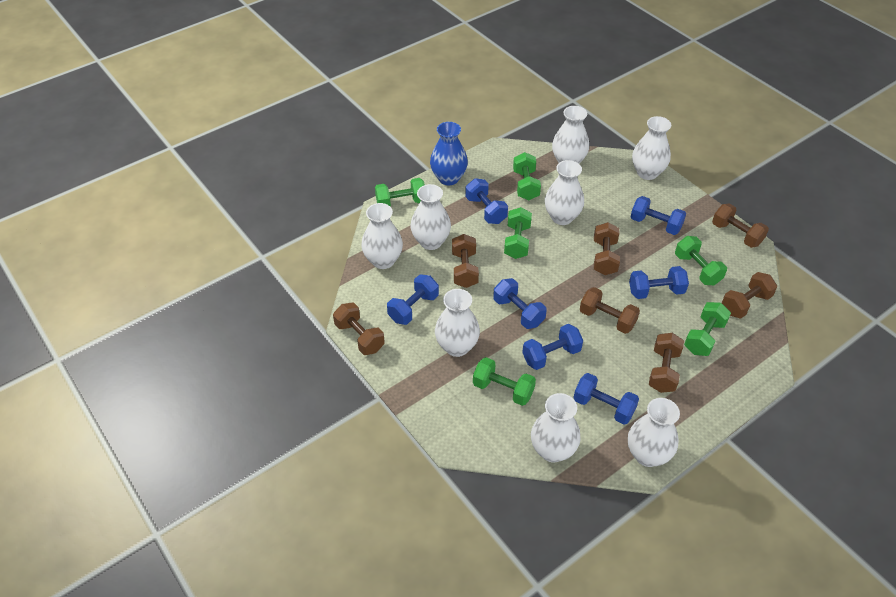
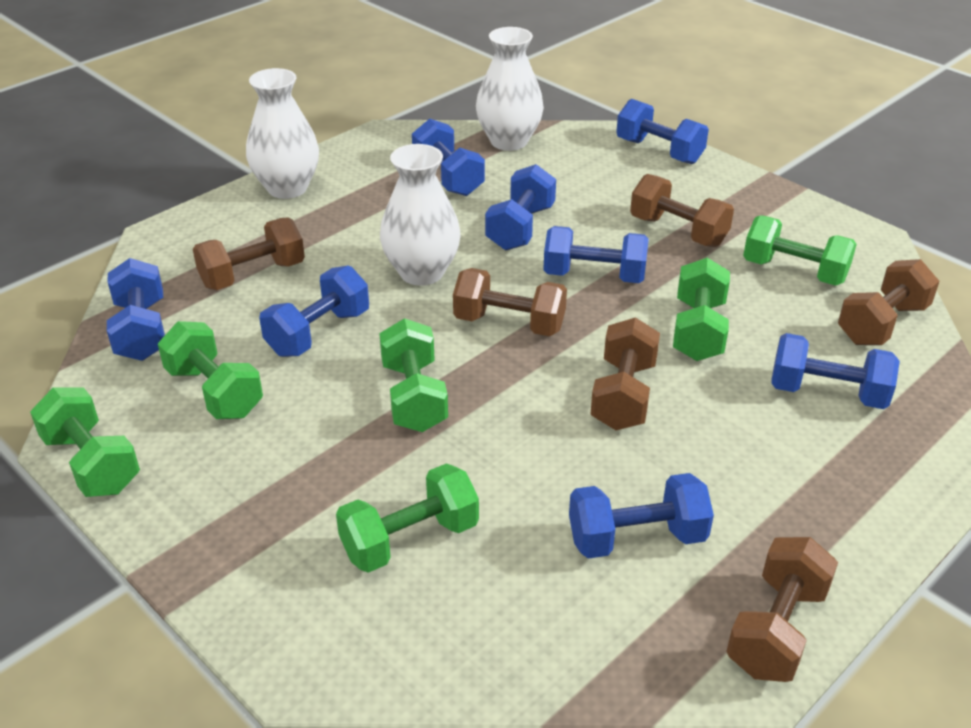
blue dumbbell: 7 -> 8
blue vase: 1 -> 0
brown dumbbell: 7 -> 6
white vase: 8 -> 3

